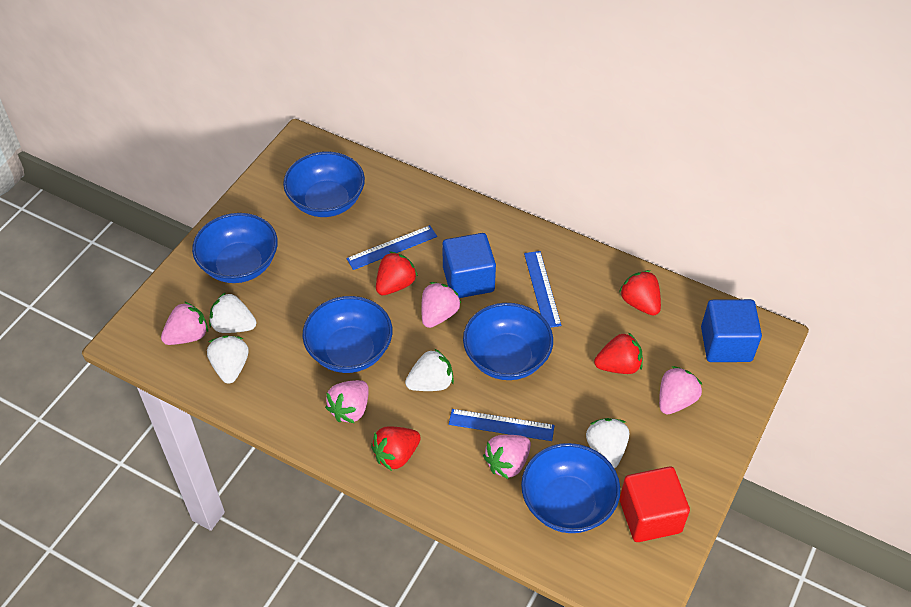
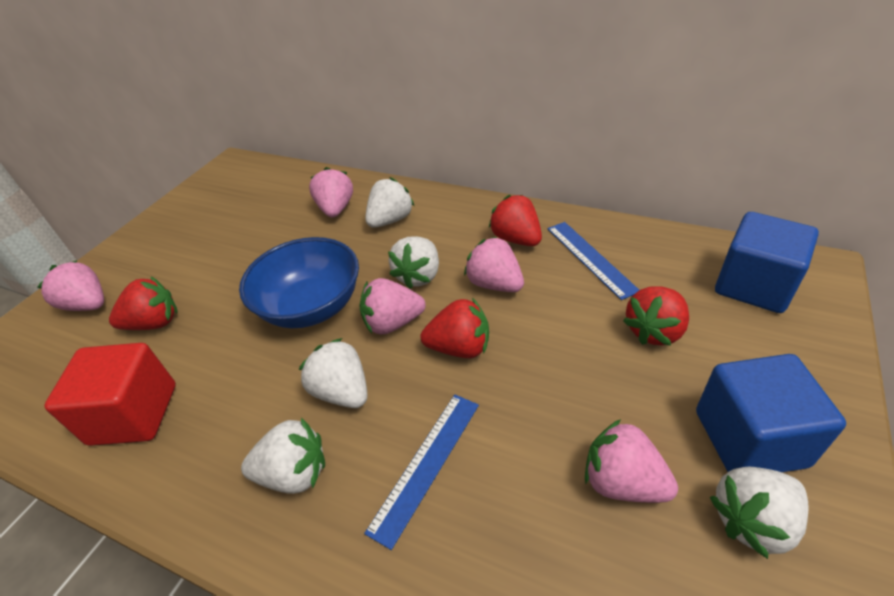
blue bowl: 5 -> 1
blue ruler: 3 -> 2
white strawberry: 4 -> 5

